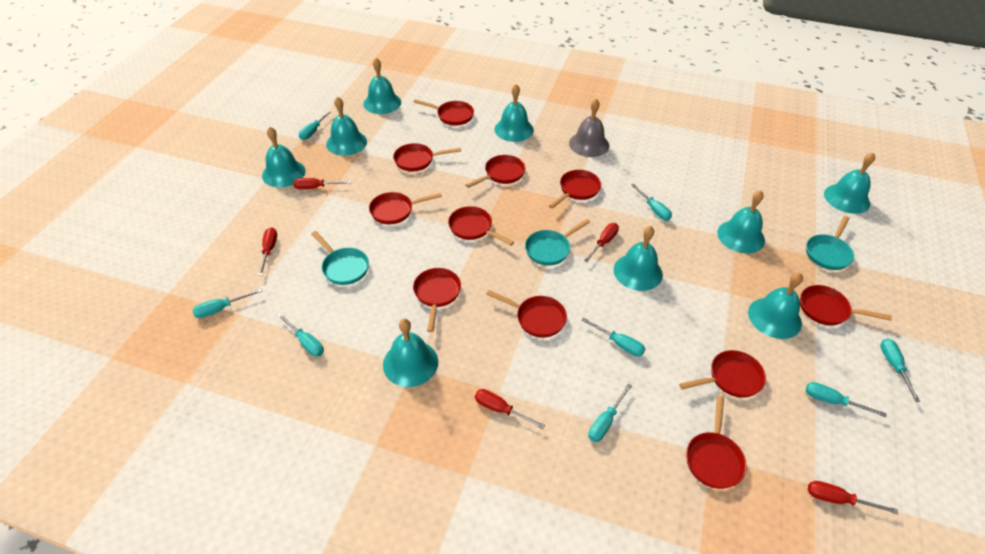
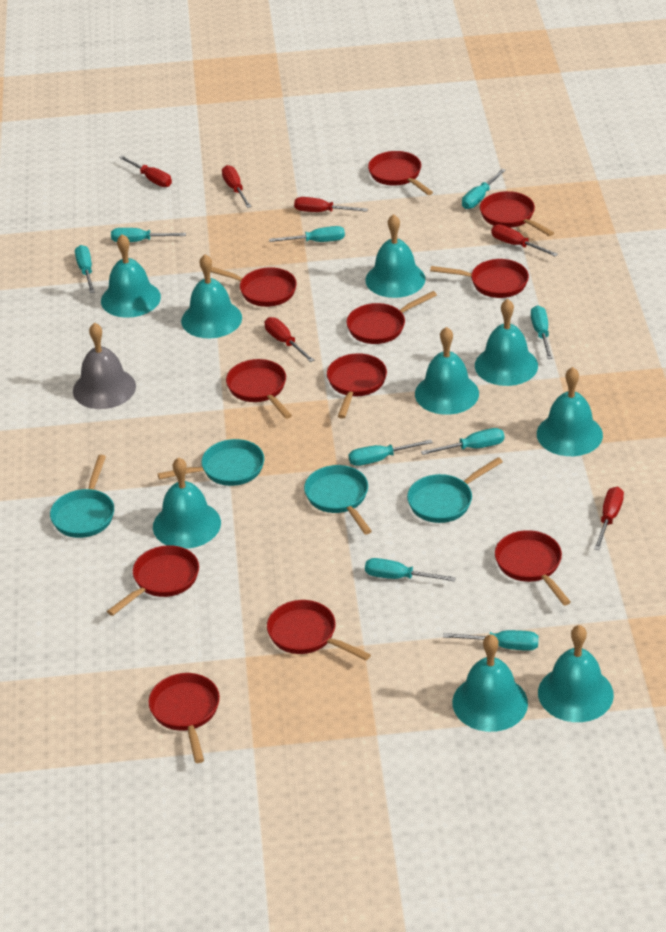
red screwdriver: 5 -> 6
turquoise pan: 3 -> 4
turquoise screwdriver: 8 -> 9

